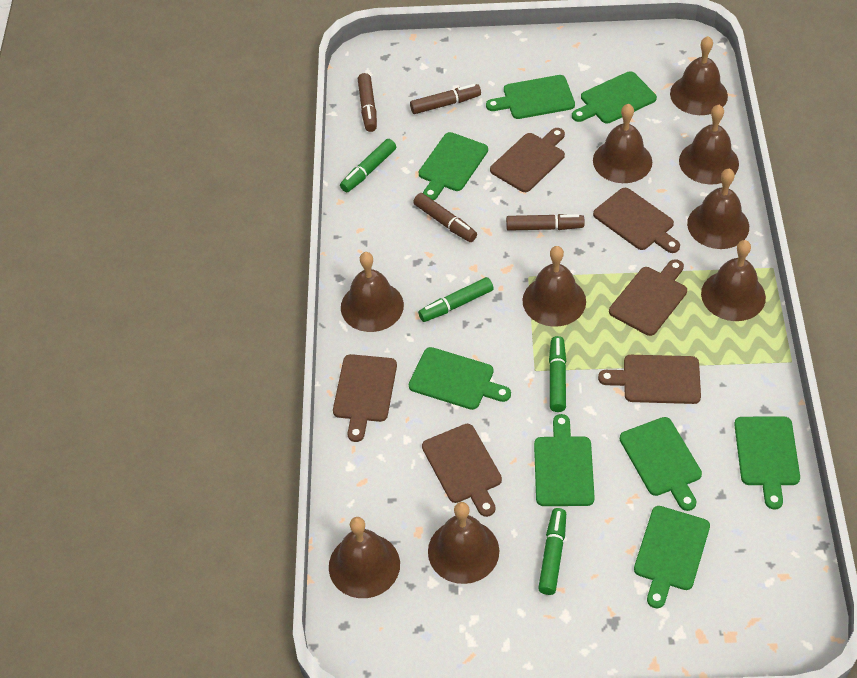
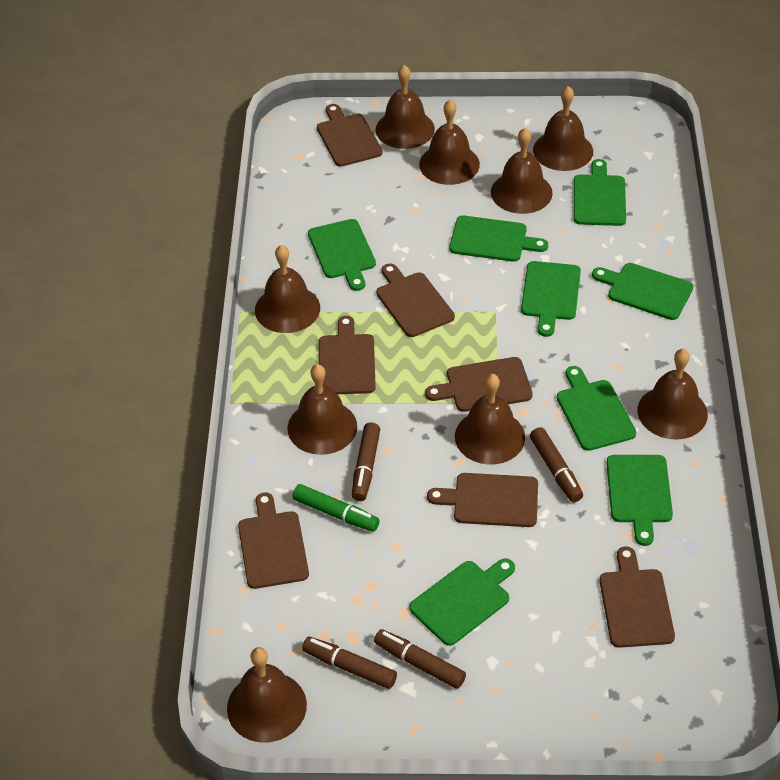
brown cutting board: 6 -> 7
green marker: 4 -> 1

